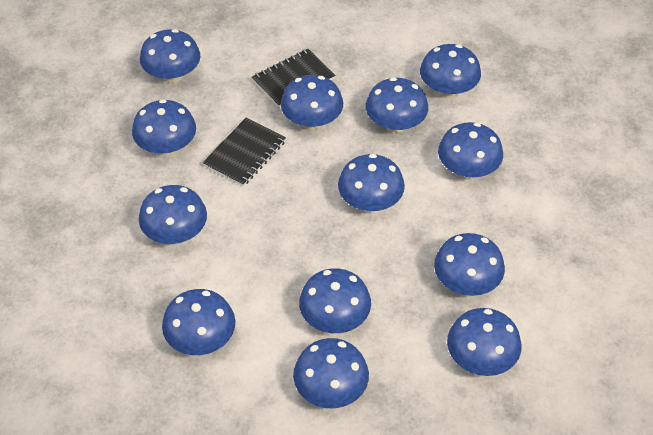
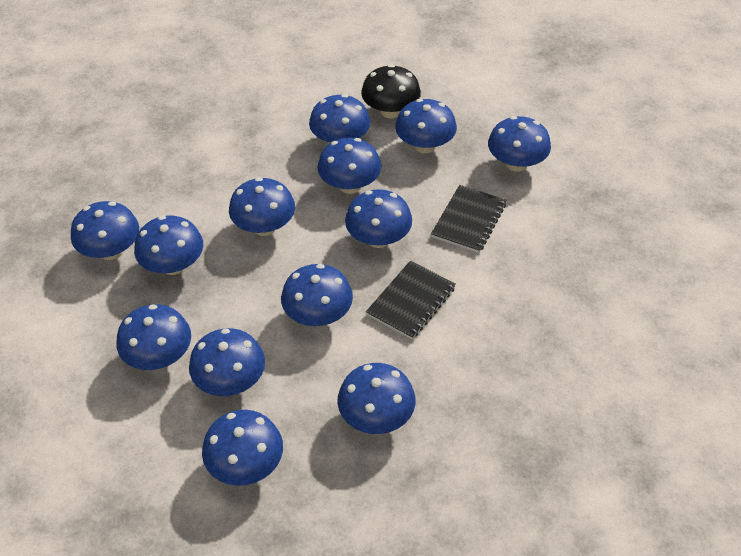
black mushroom: 0 -> 1

